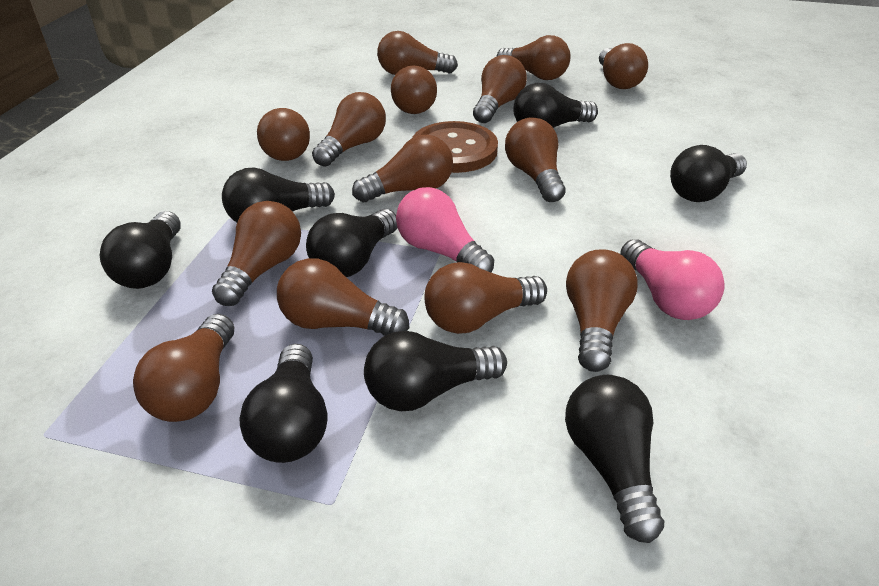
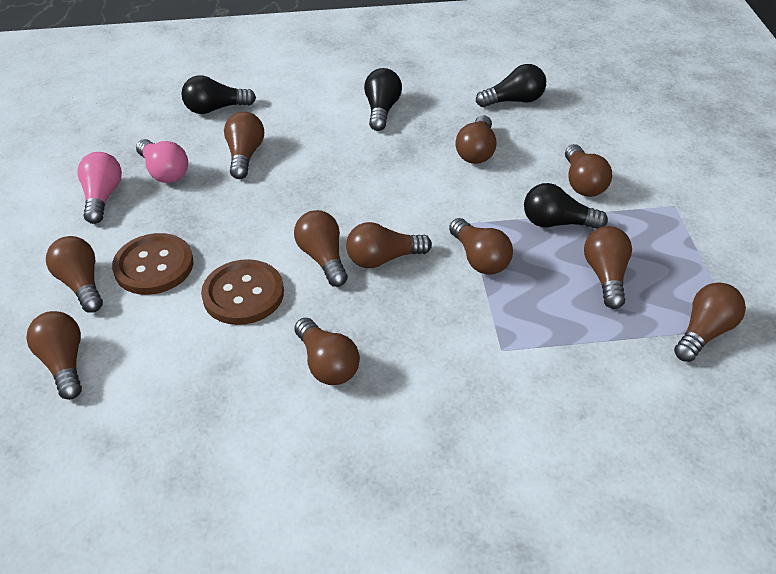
black light bulb: 8 -> 4
brown button: 1 -> 2
brown light bulb: 14 -> 11

